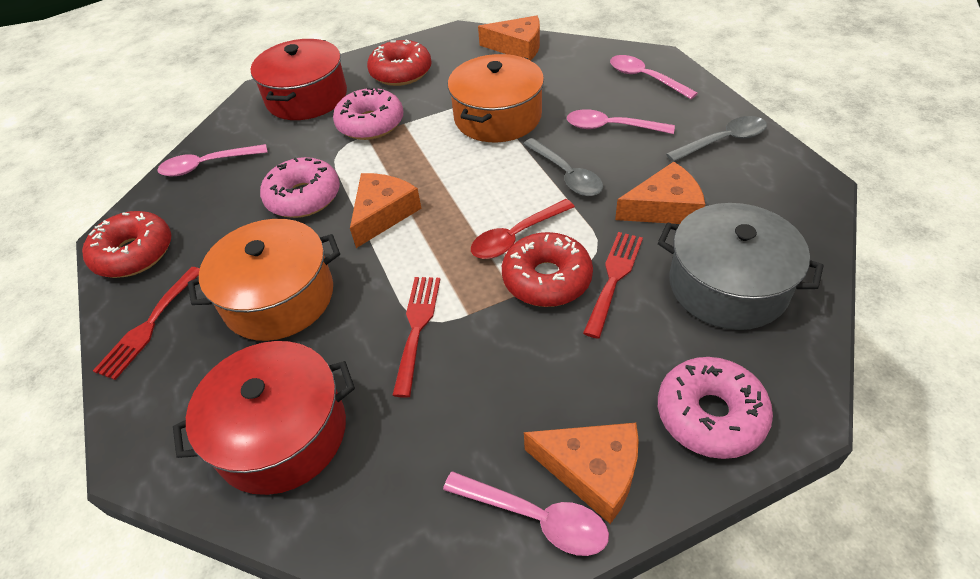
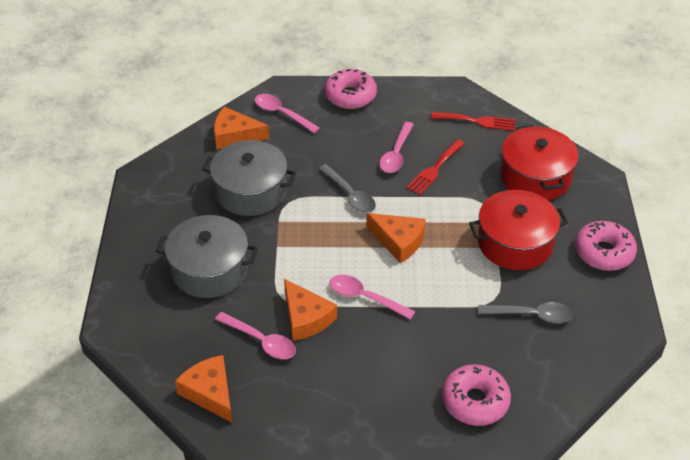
grey pot: 1 -> 2
orange pot: 2 -> 0
red donut: 3 -> 0
red fork: 3 -> 2
red spoon: 1 -> 0

